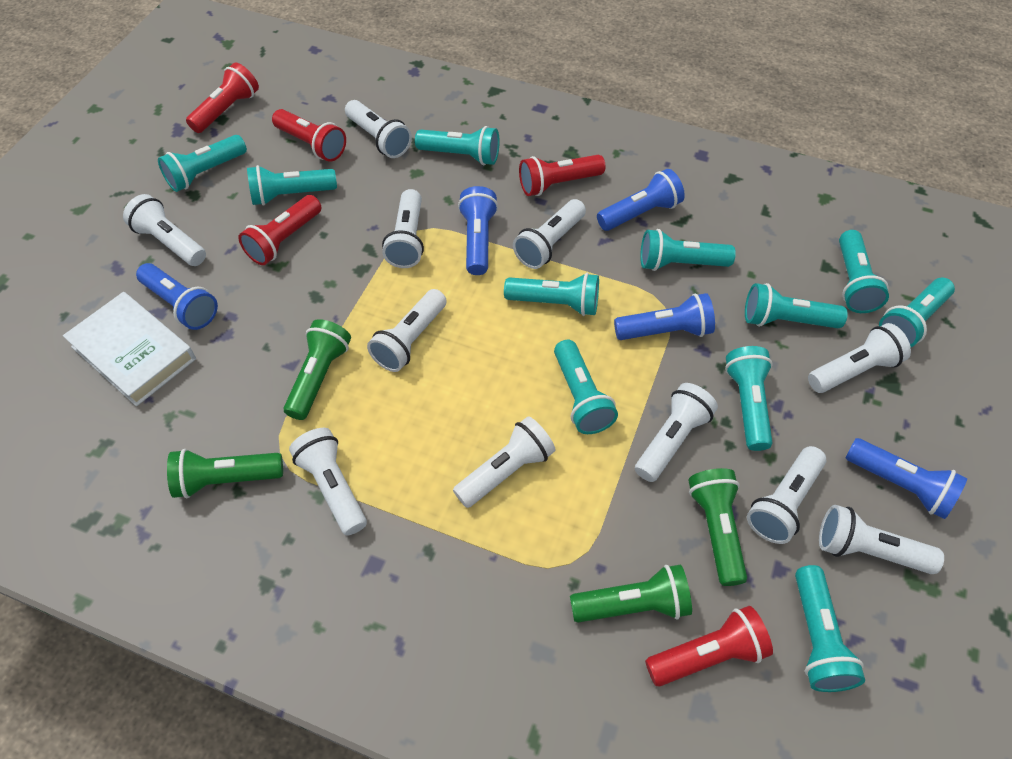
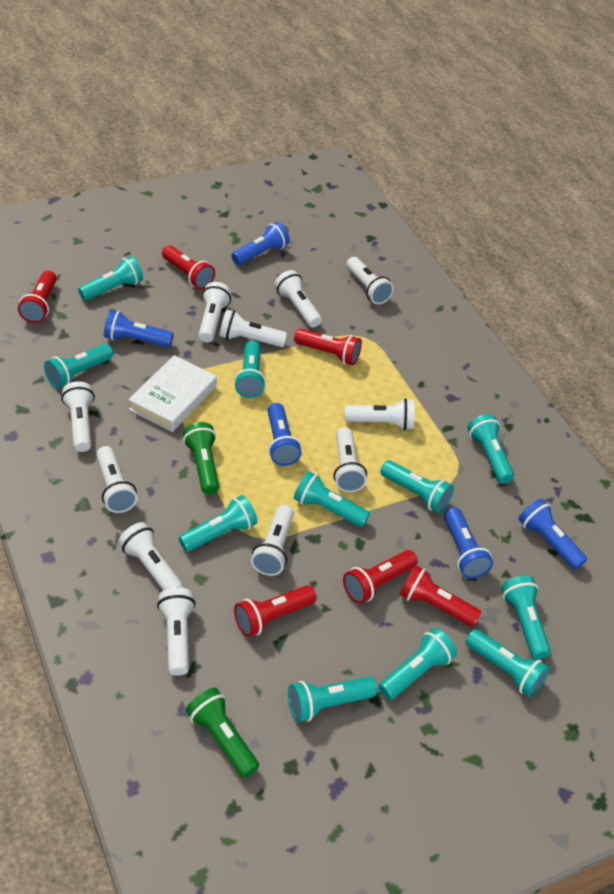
green flashlight: 4 -> 2
red flashlight: 5 -> 6

